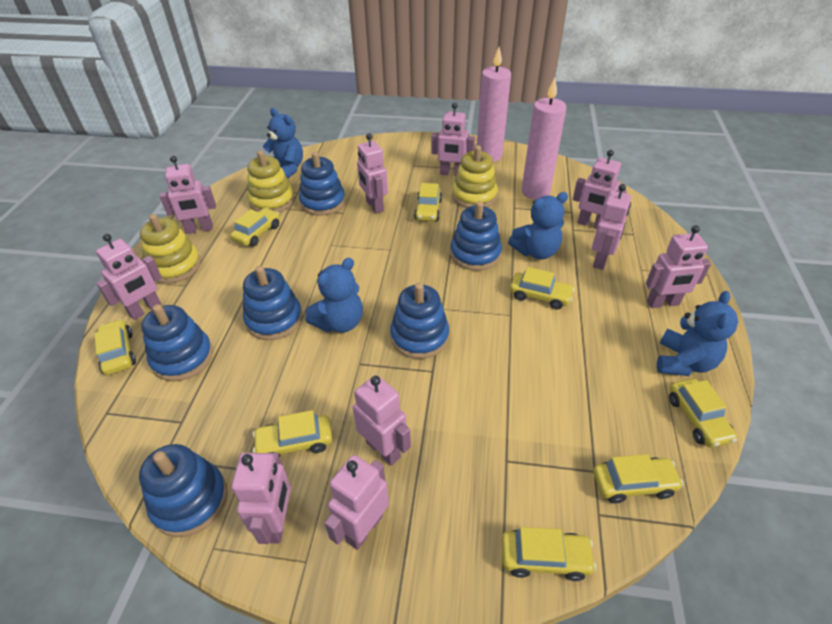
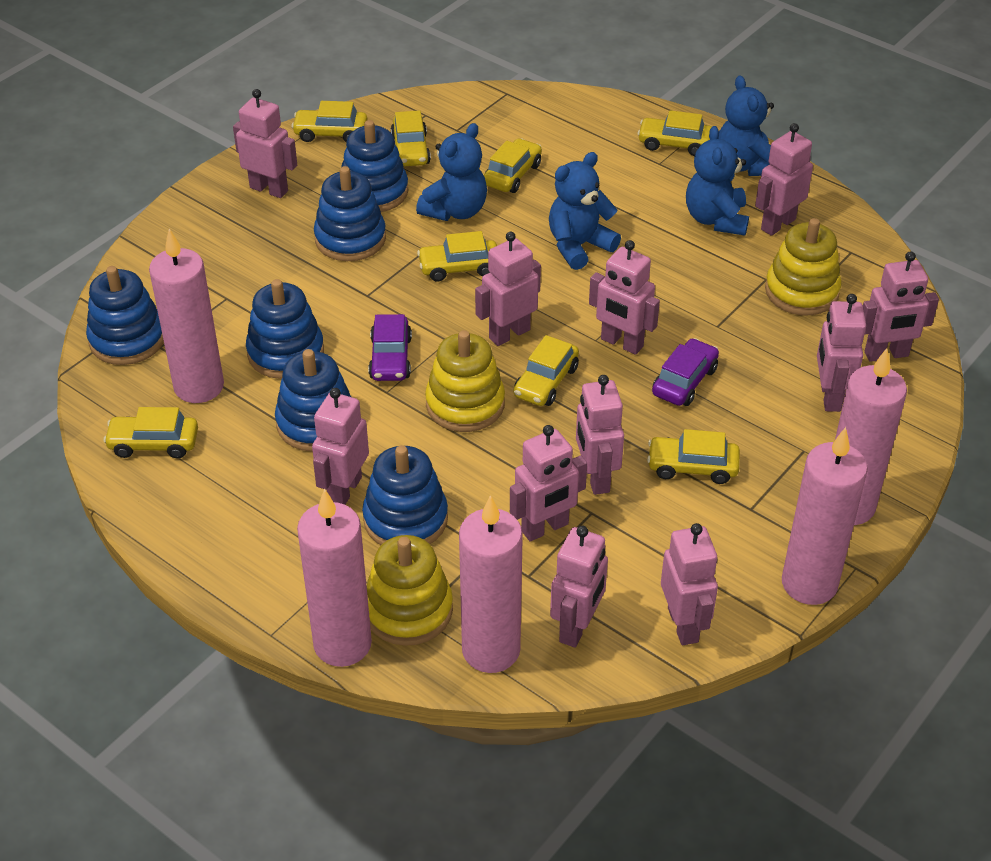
pink candle: 2 -> 5
pink robot: 10 -> 11
purple car: 0 -> 2

